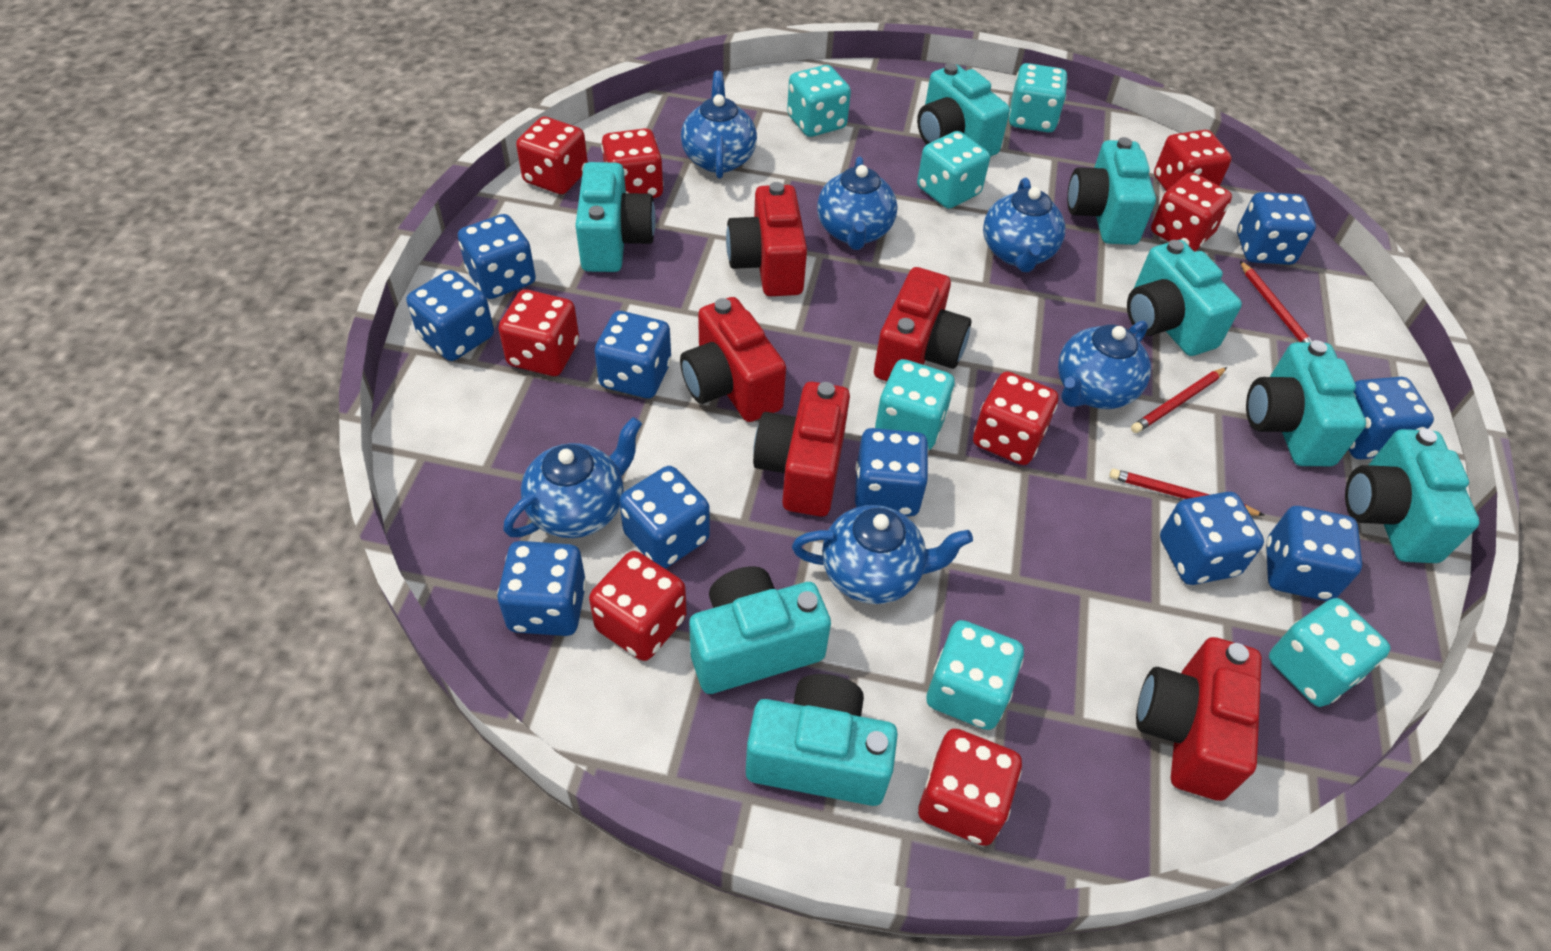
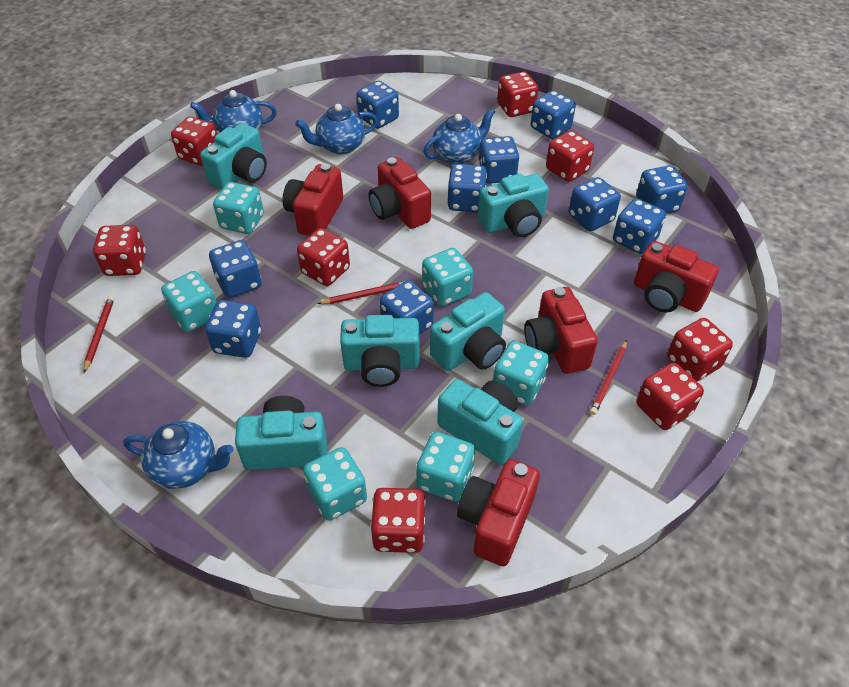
blue teapot: 6 -> 4
turquoise camera: 8 -> 6

